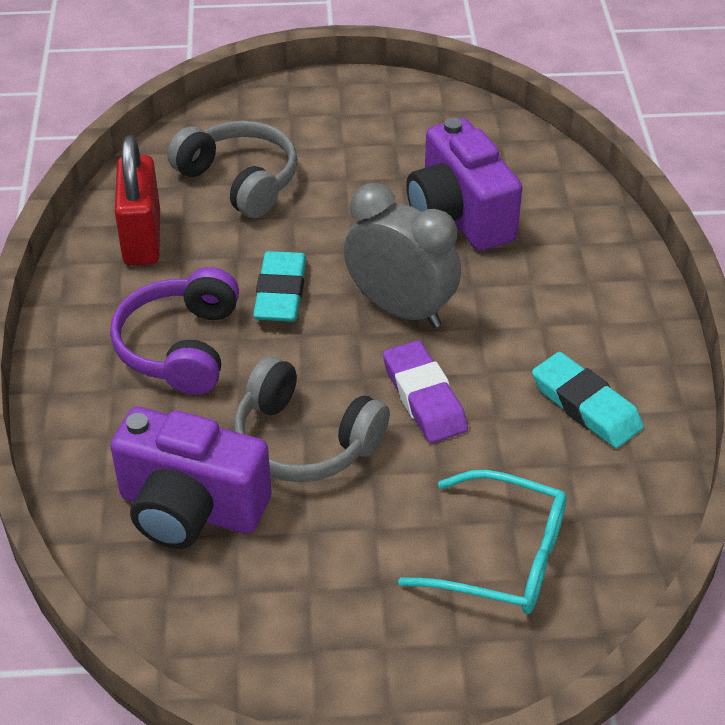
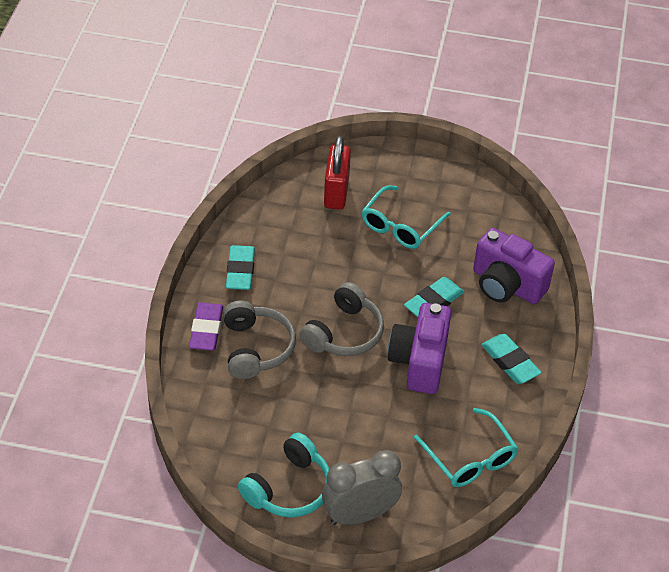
purple headphones: 1 -> 0
turquoise eraser: 2 -> 3
turquoise glasses: 1 -> 2
turquoise headphones: 0 -> 1

